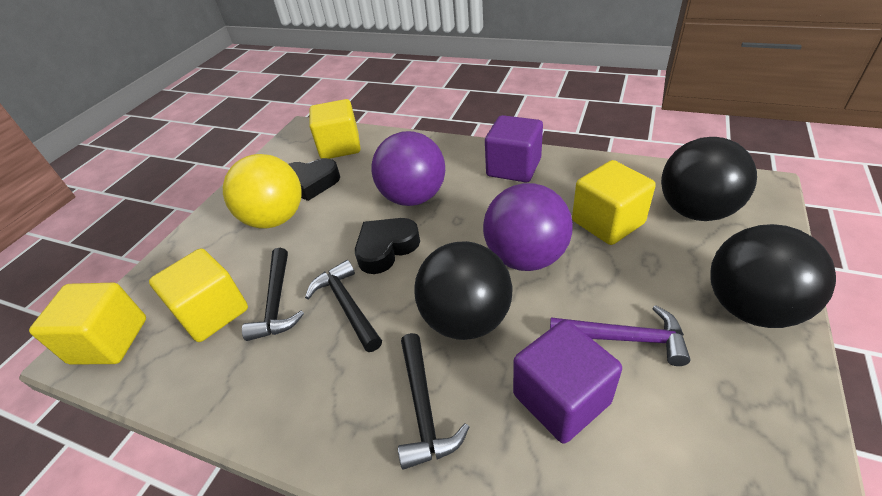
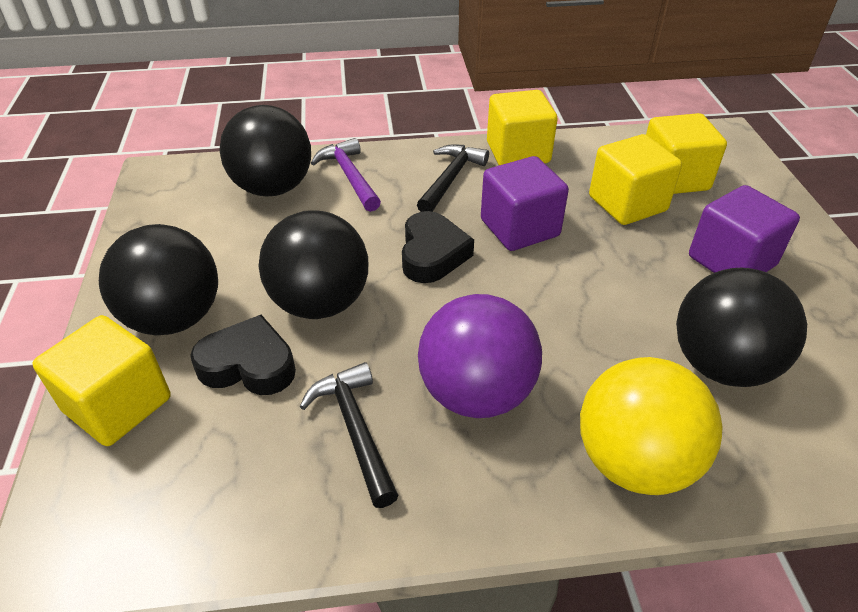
black ball: 3 -> 4
black hammer: 3 -> 2
purple ball: 2 -> 1

